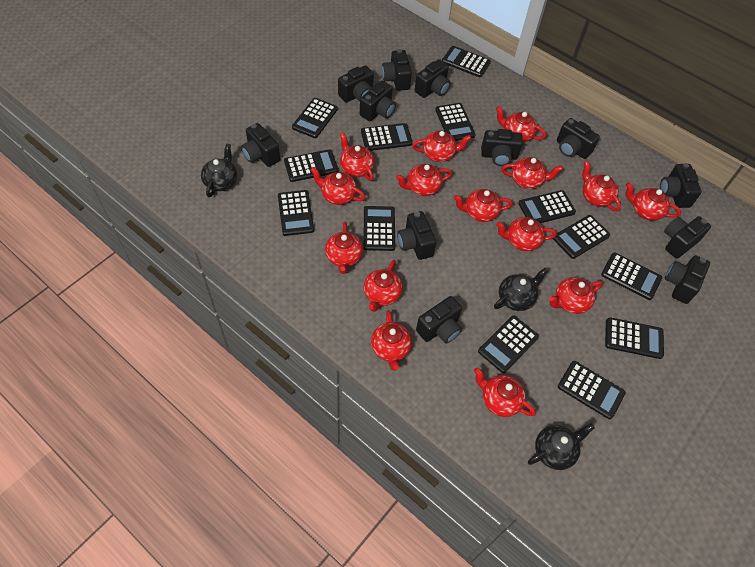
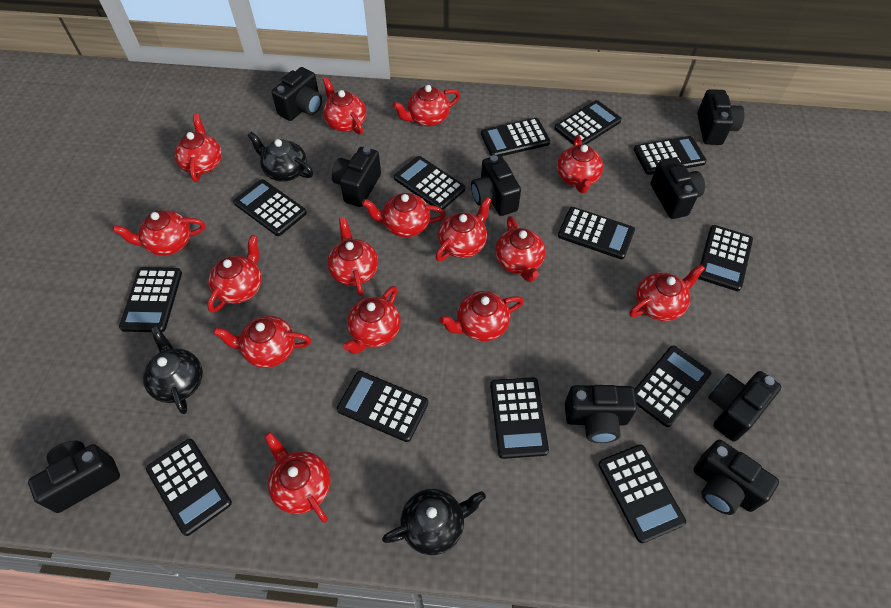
black camera: 12 -> 9

